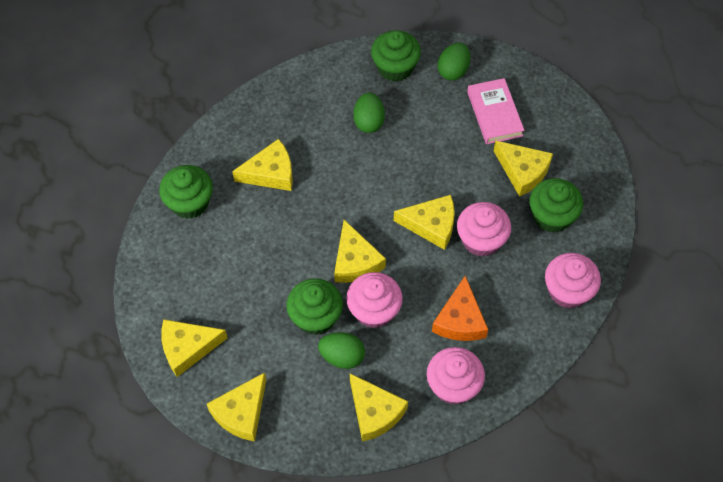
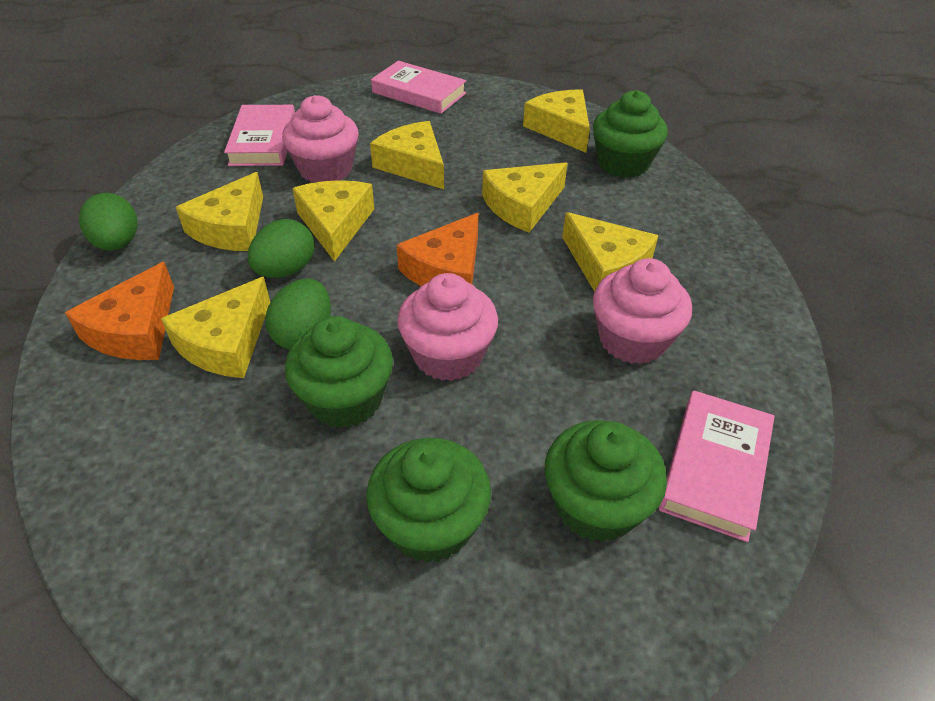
orange cheese: 1 -> 2
pink book: 1 -> 3
pink cupcake: 4 -> 3

